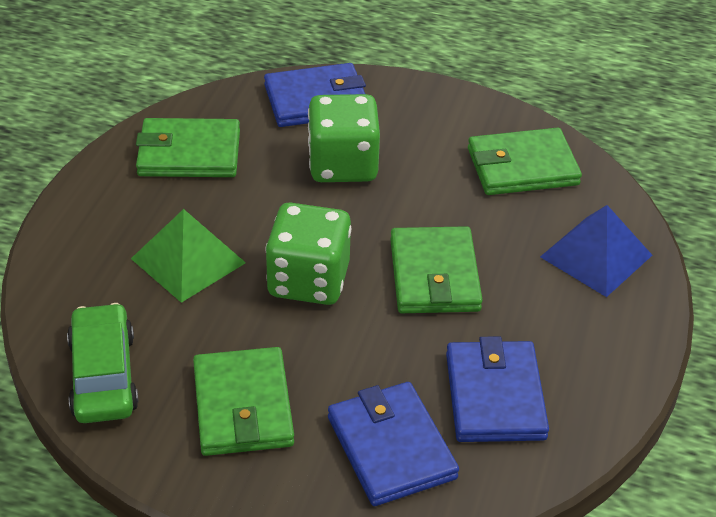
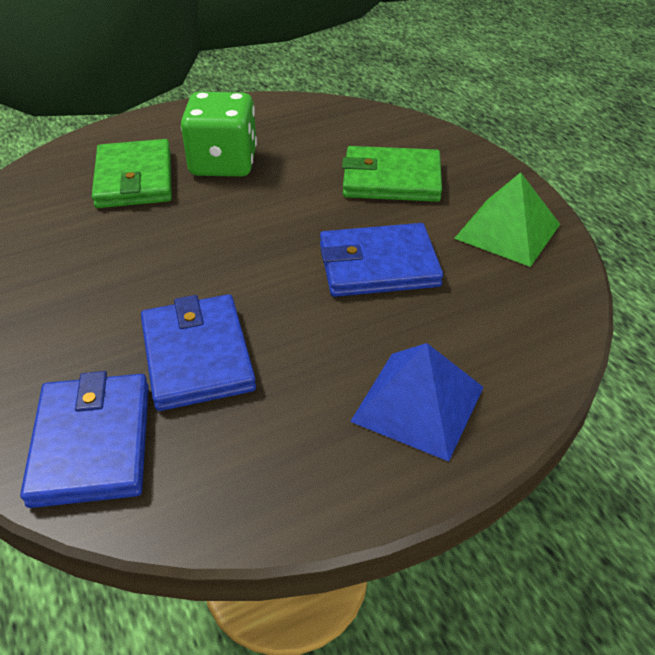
green car: 1 -> 0
green dice: 2 -> 1
green wallet: 4 -> 2

